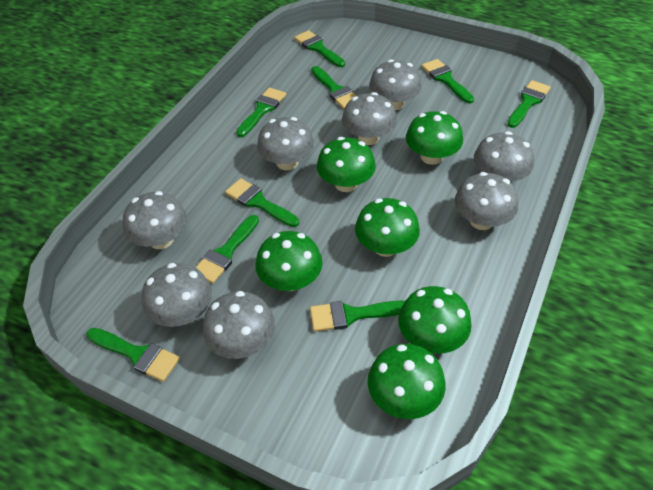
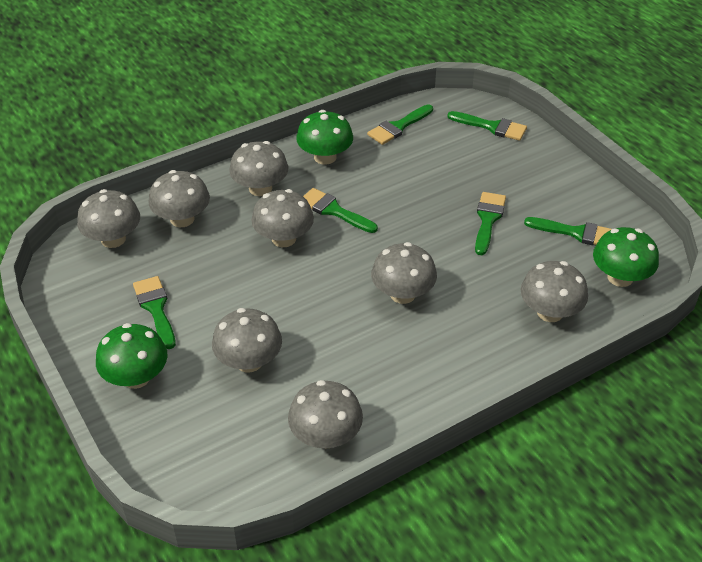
green brush: 9 -> 6
green mushroom: 6 -> 3

